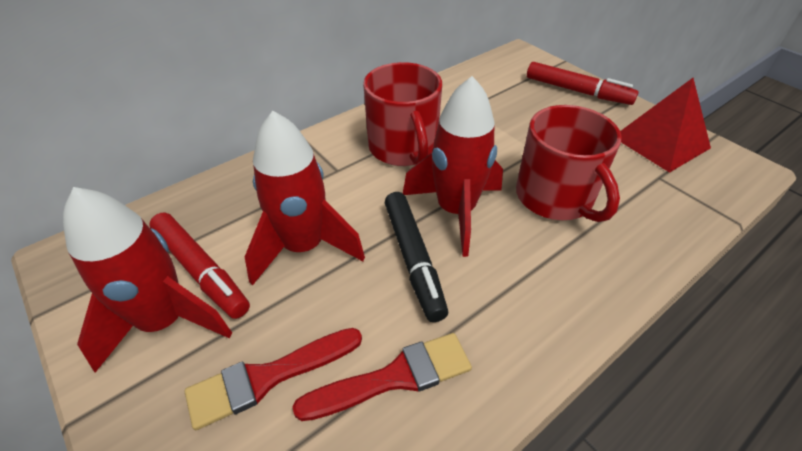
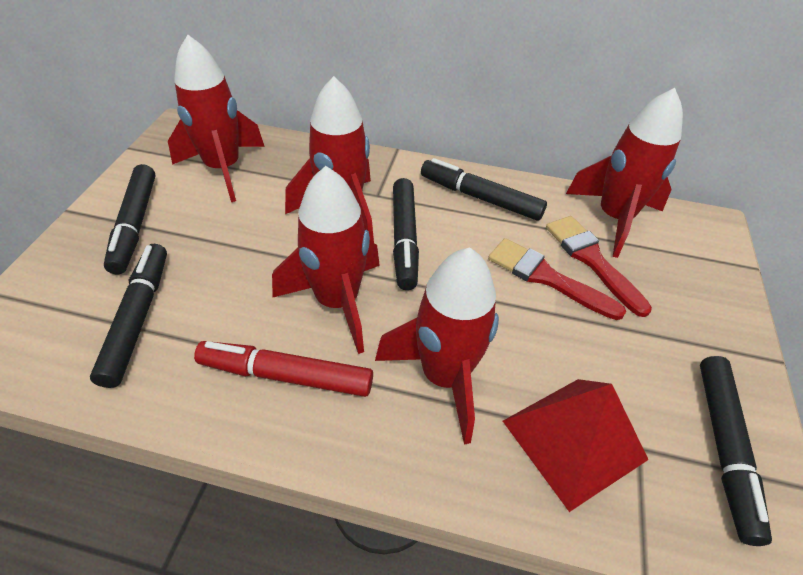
black marker: 1 -> 5
red marker: 2 -> 1
red mug: 2 -> 0
red rocket: 3 -> 5

